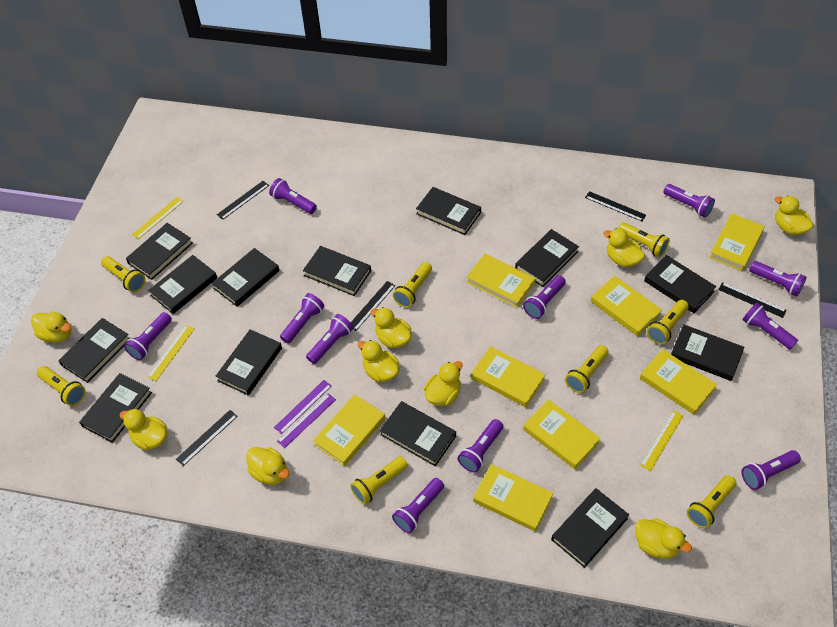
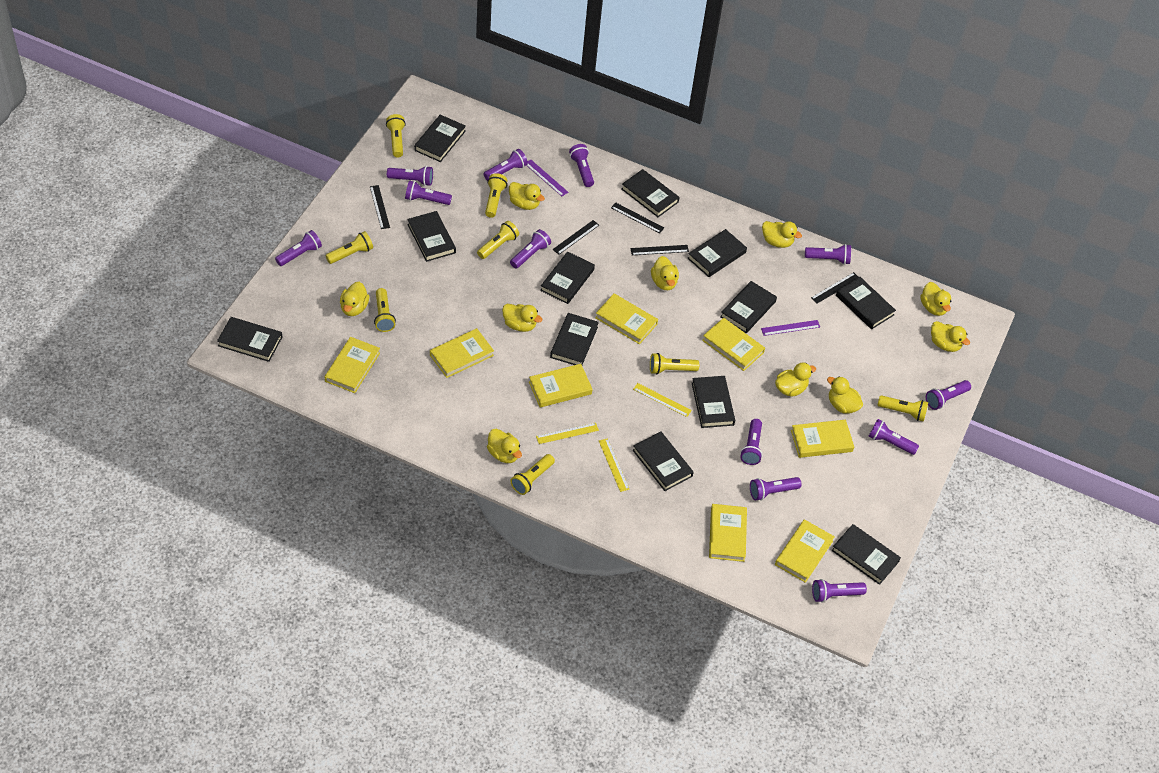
black book: 13 -> 12
purple flashlight: 11 -> 12
yellow duck: 9 -> 10

